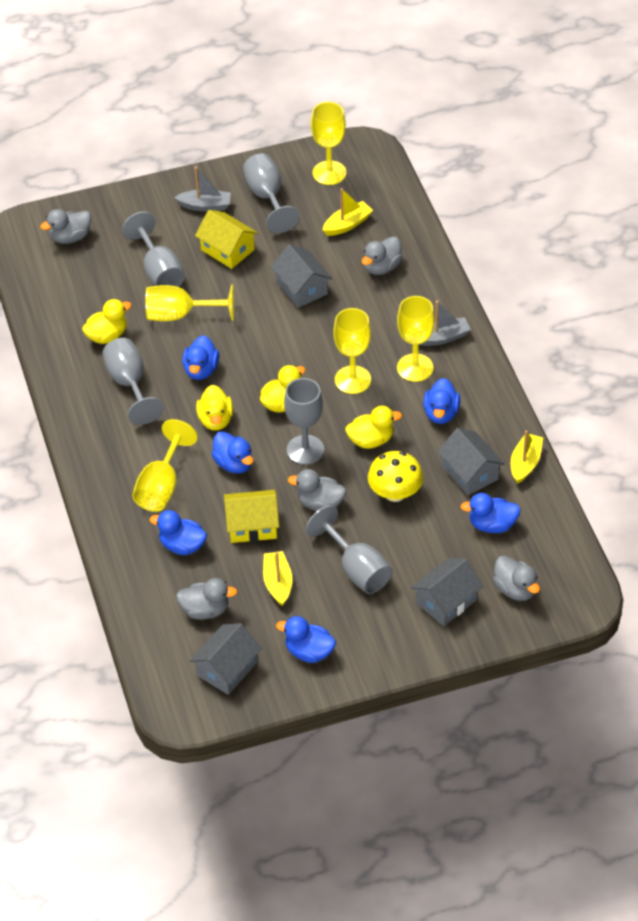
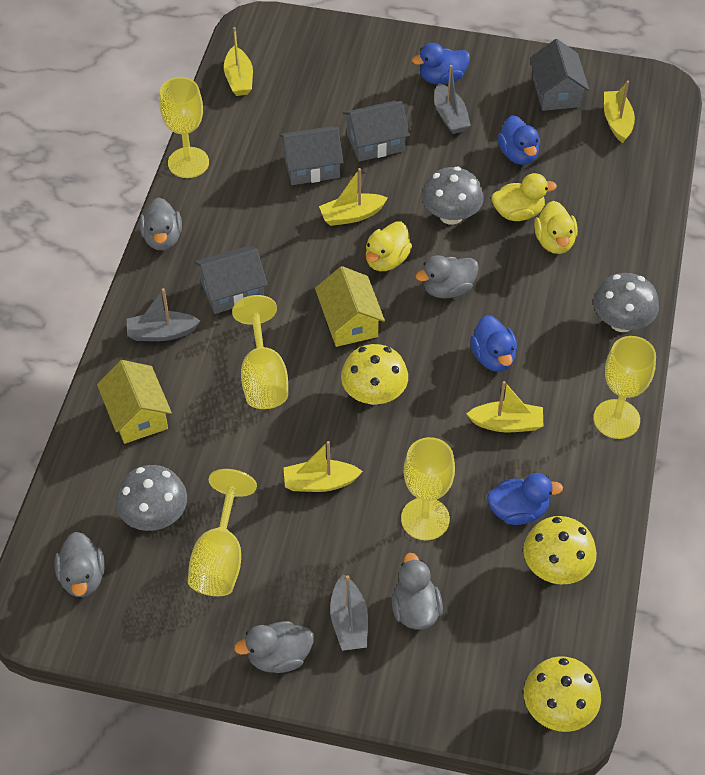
blue duck: 6 -> 4
grey boat: 2 -> 3
grey goblet: 5 -> 0
grey mushroom: 0 -> 3
yellow boat: 3 -> 5
yellow duck: 4 -> 3
yellow mushroom: 1 -> 3

